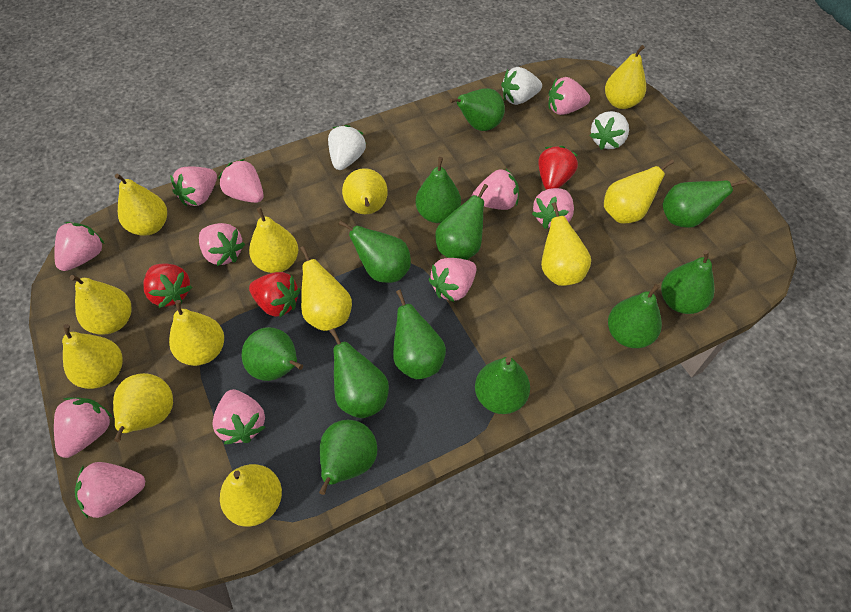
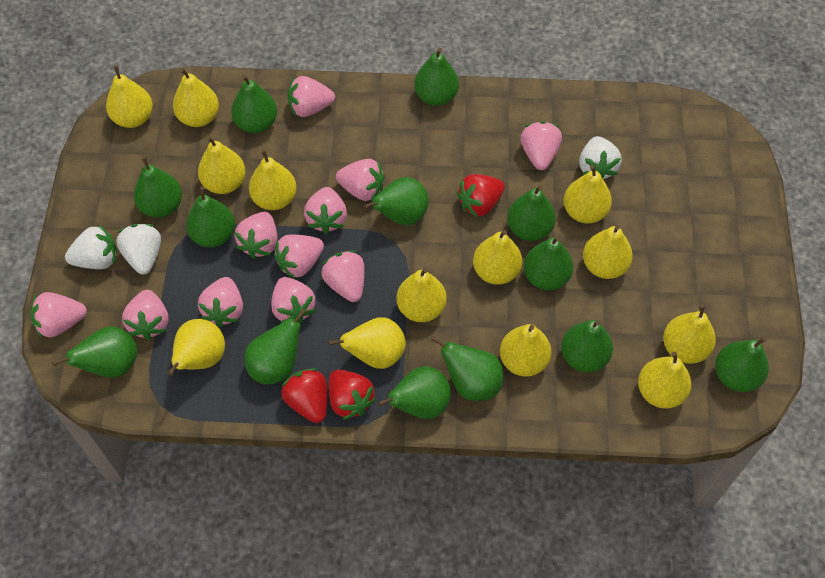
green pear: 12 -> 13
yellow pear: 12 -> 13

